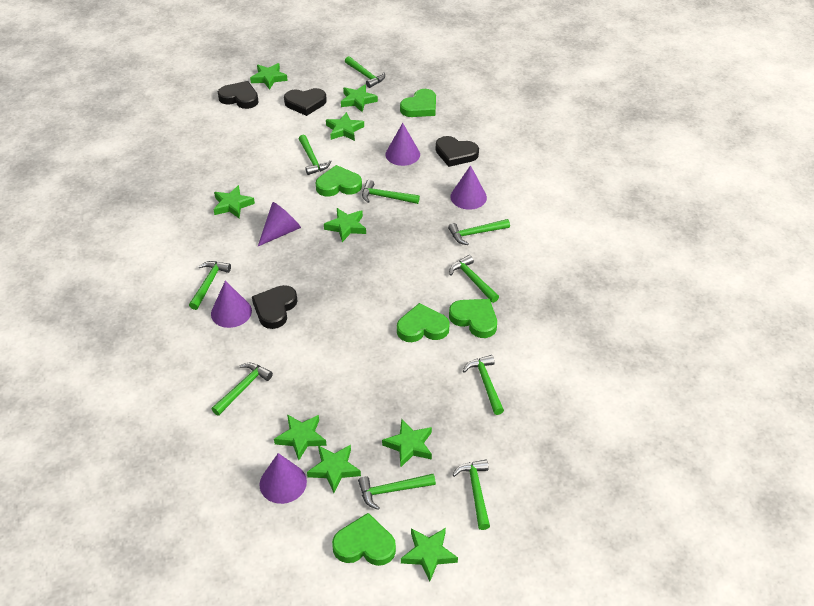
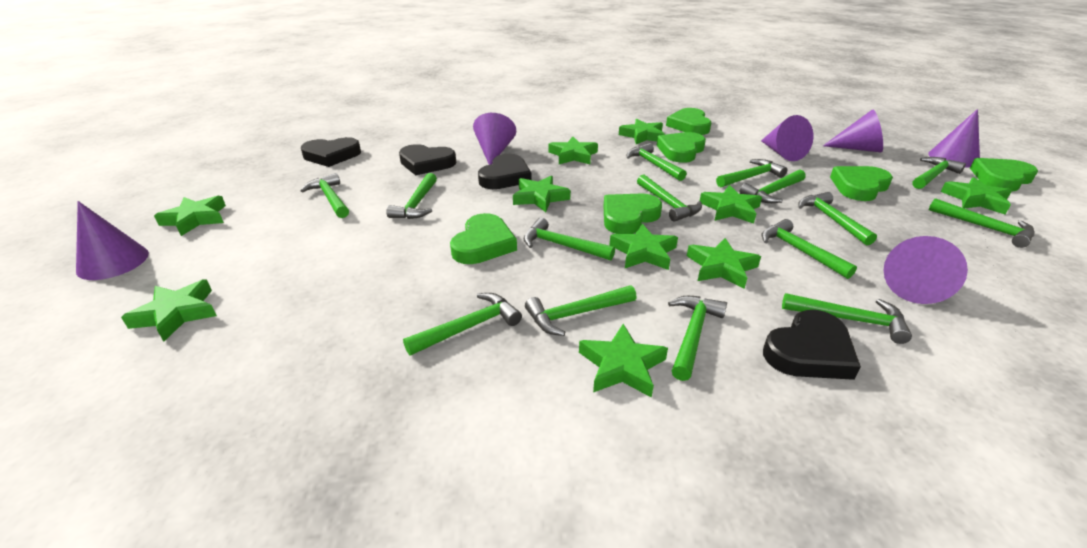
green hammer: 10 -> 15
green heart: 5 -> 6
green star: 9 -> 10
purple cone: 5 -> 6

